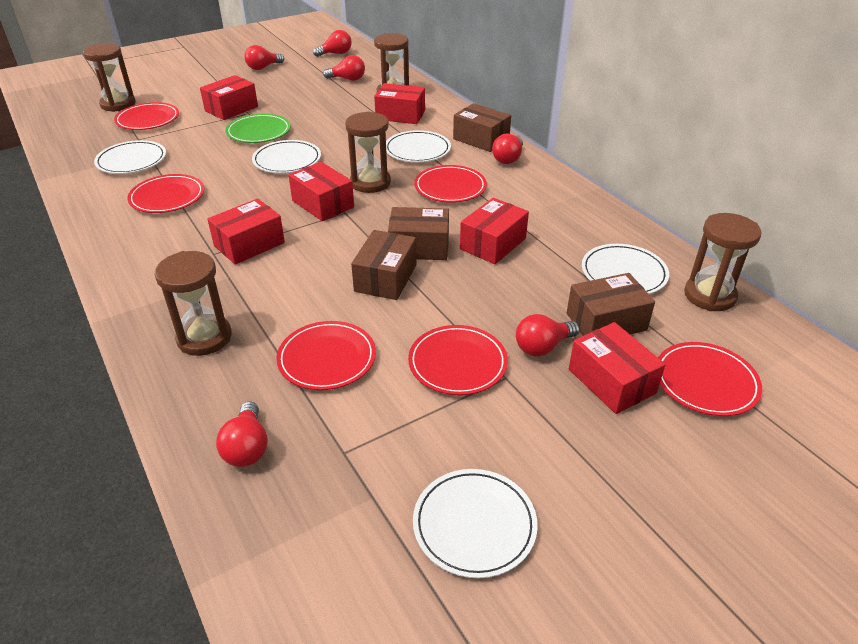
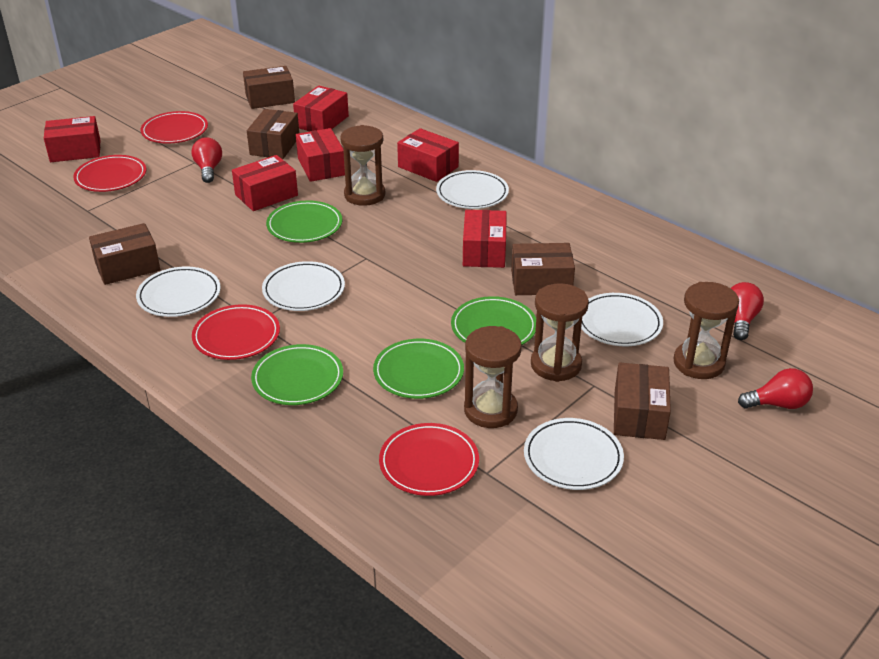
brown box: 4 -> 5
brown hourglass: 5 -> 4
green plate: 1 -> 4
red light bulb: 6 -> 3
red plate: 6 -> 4

